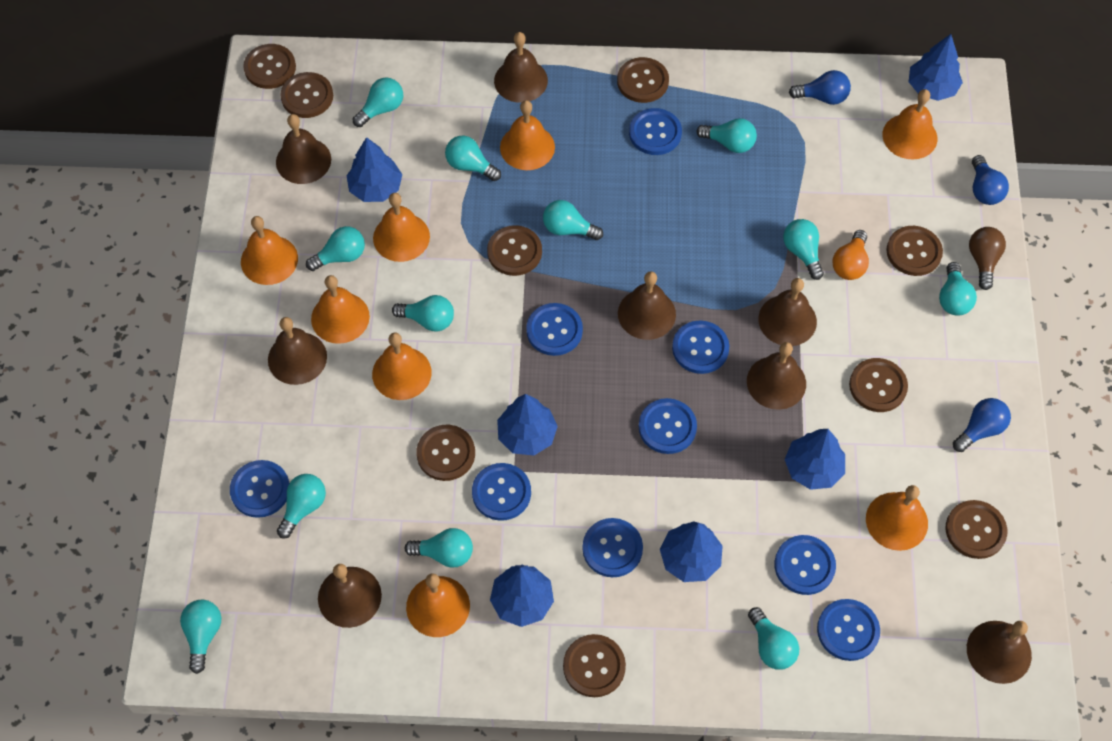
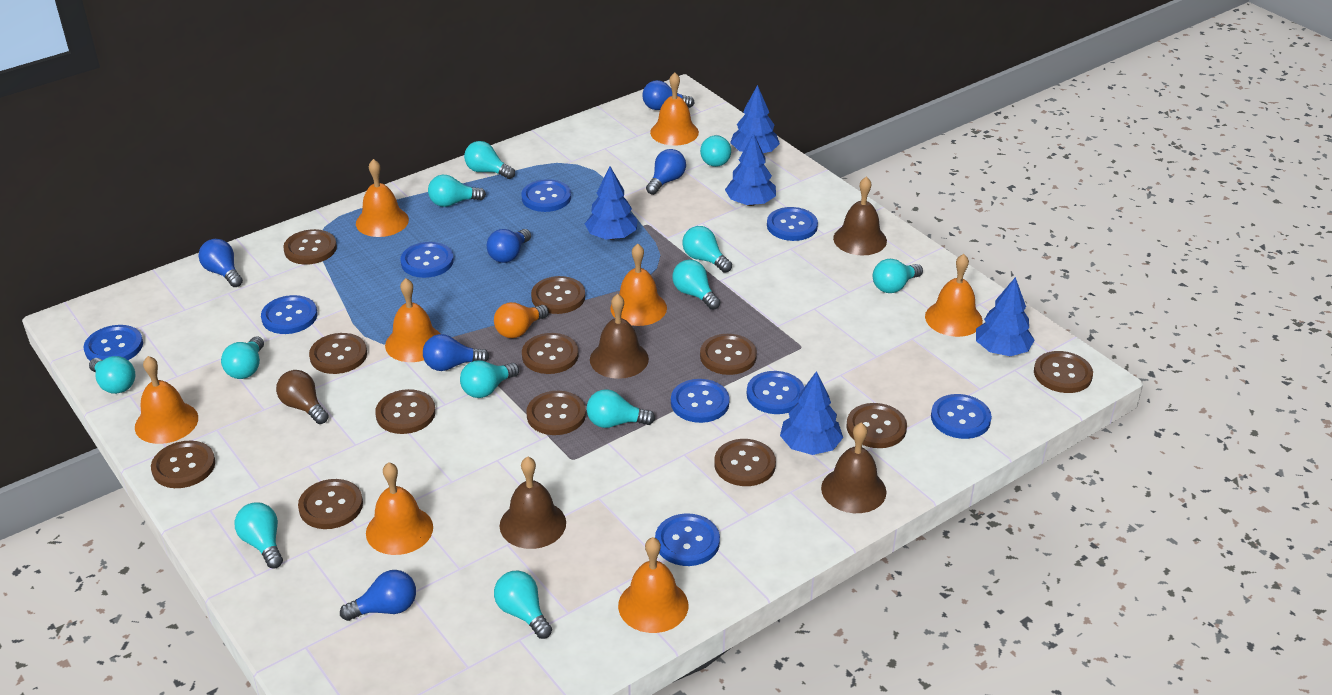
blue light bulb: 3 -> 6
blue tree: 6 -> 5
brown bell: 8 -> 4
brown button: 9 -> 12

